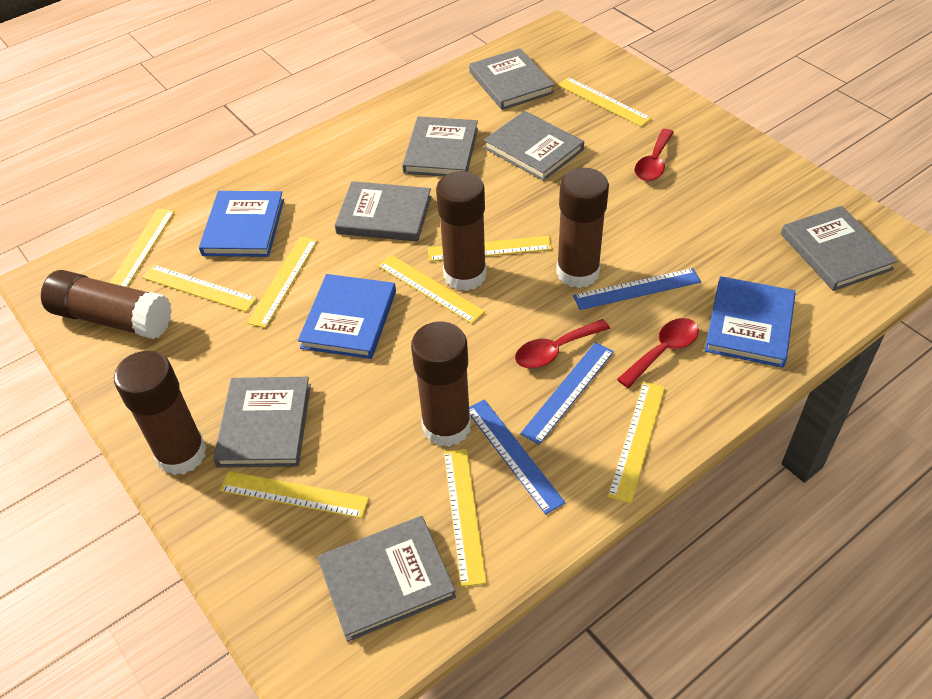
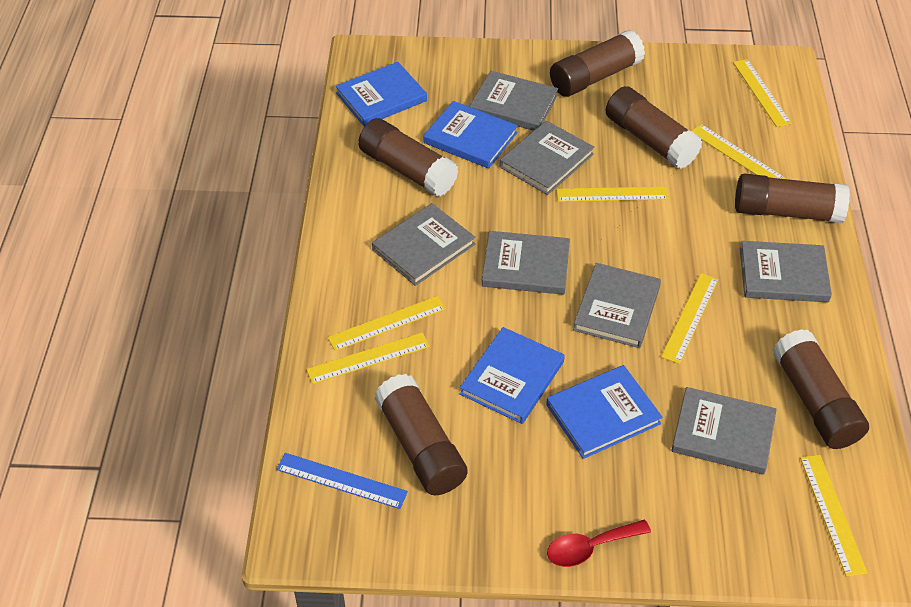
blue book: 3 -> 4
blue ruler: 3 -> 1
brown glue stick: 5 -> 6
red spoon: 3 -> 1
yellow ruler: 9 -> 7

